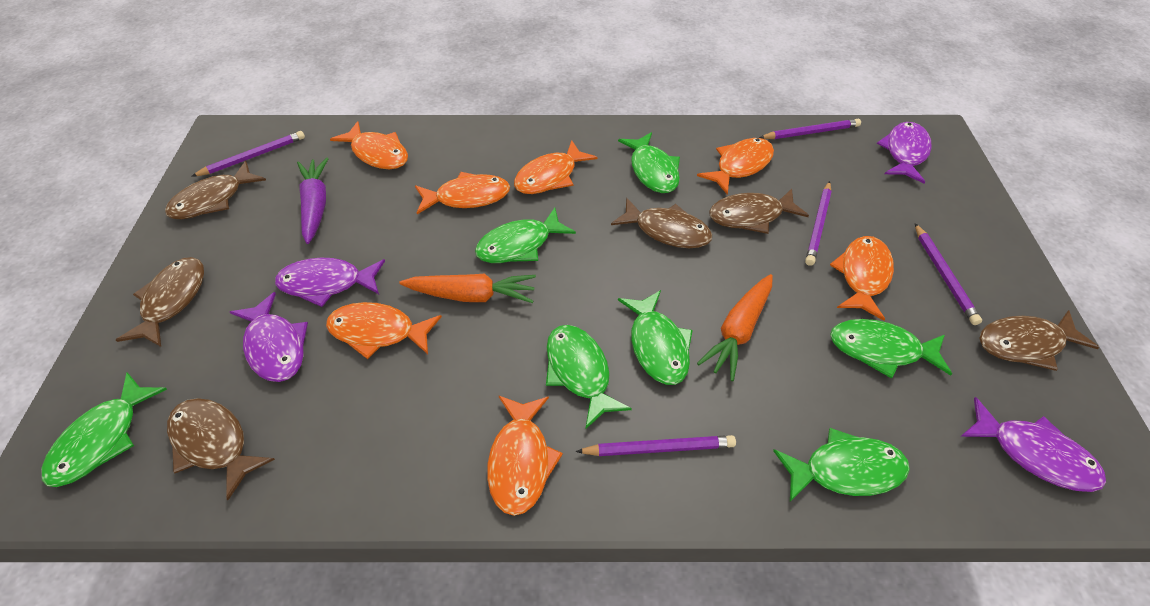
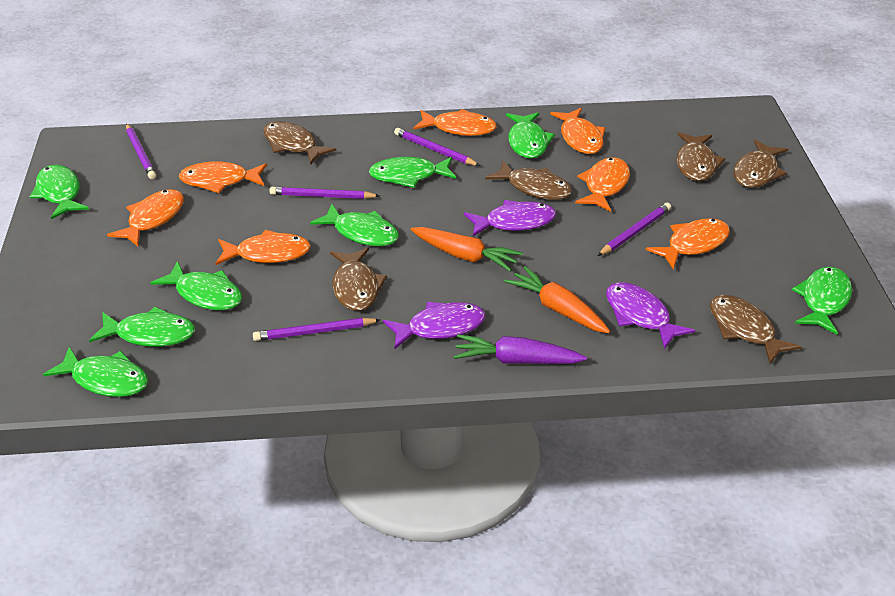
green fish: 7 -> 8
purple fish: 4 -> 3

